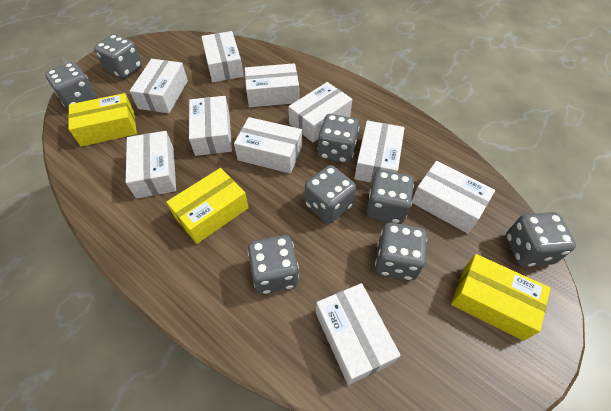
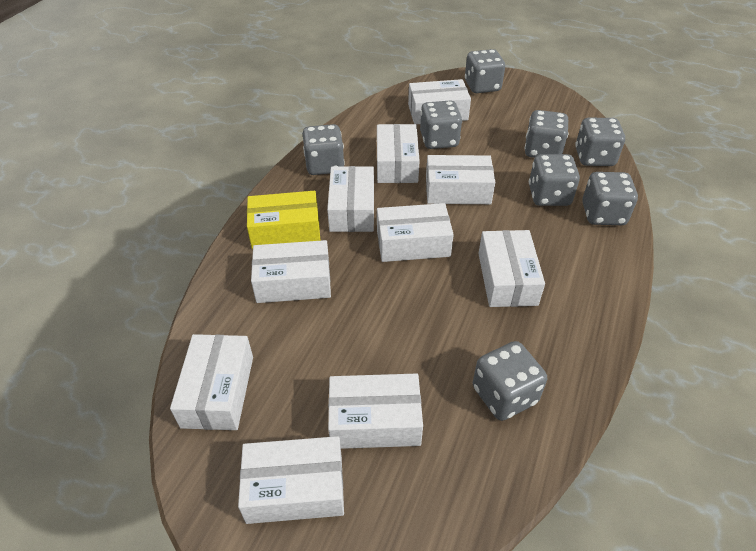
yellow box: 3 -> 1

